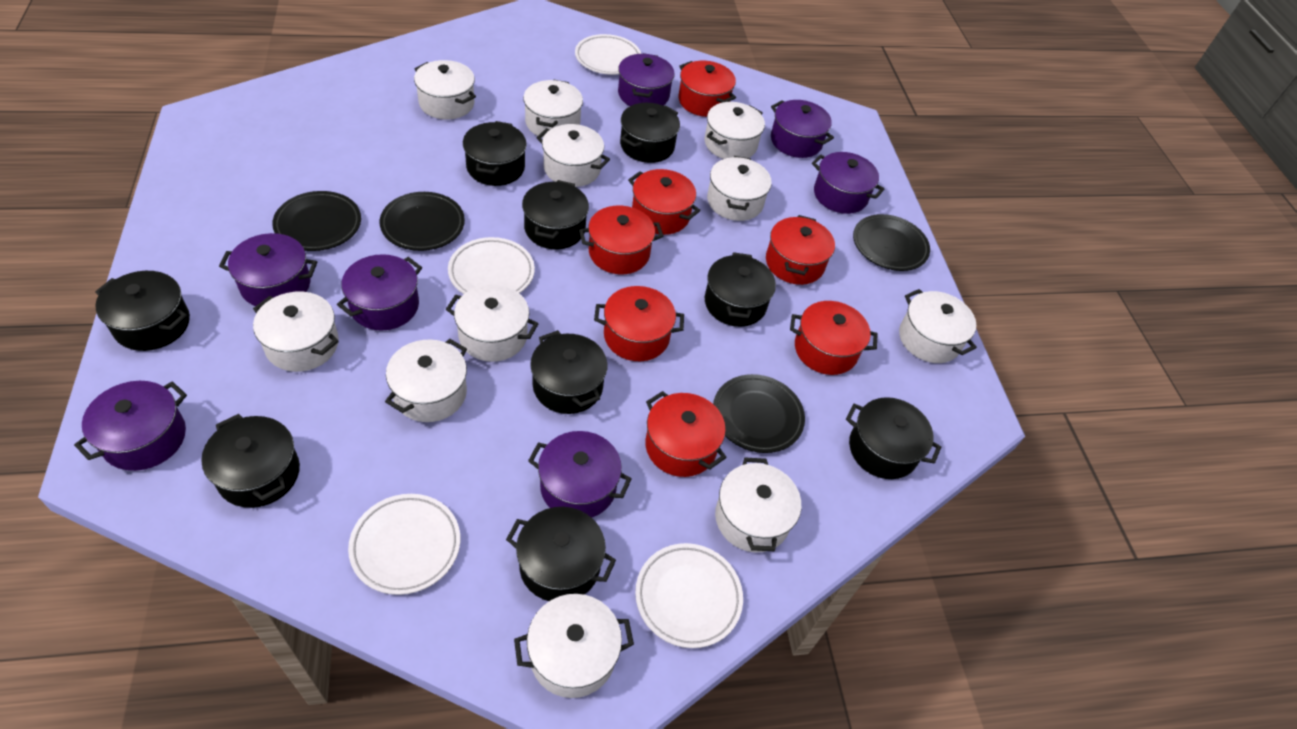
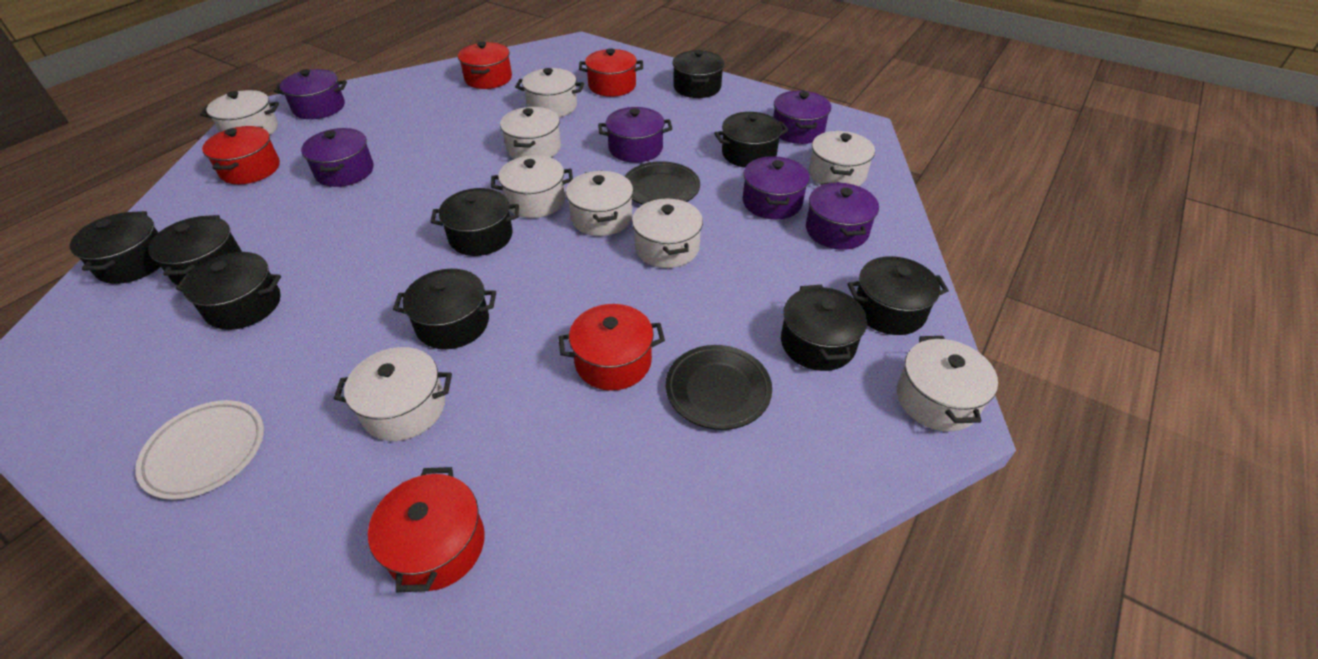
black plate: 4 -> 2
purple pot: 7 -> 6
red pot: 7 -> 5
white plate: 4 -> 1
white pot: 11 -> 9

